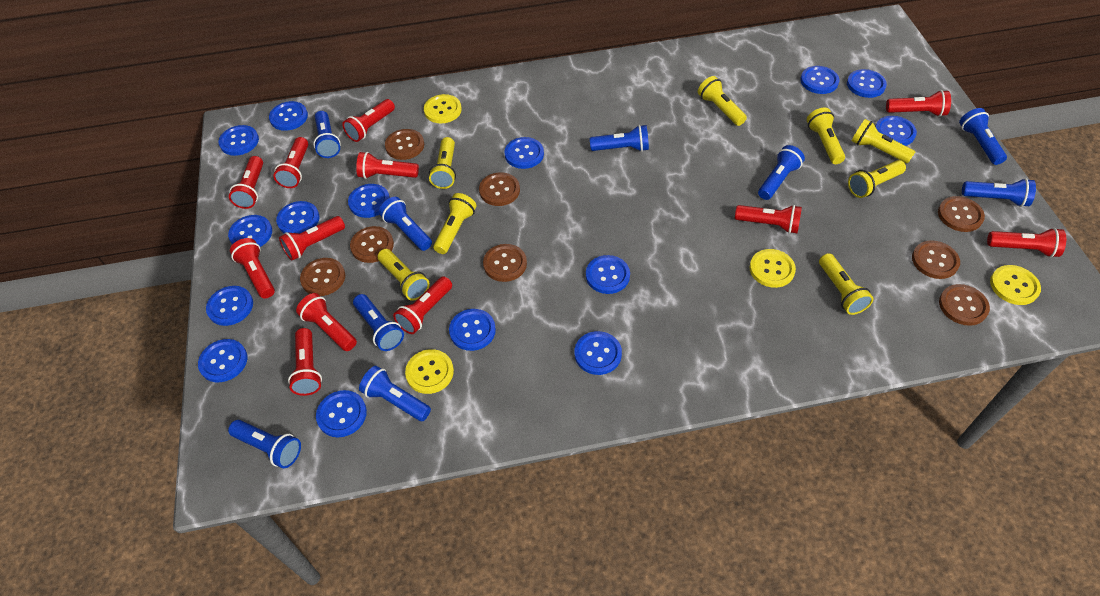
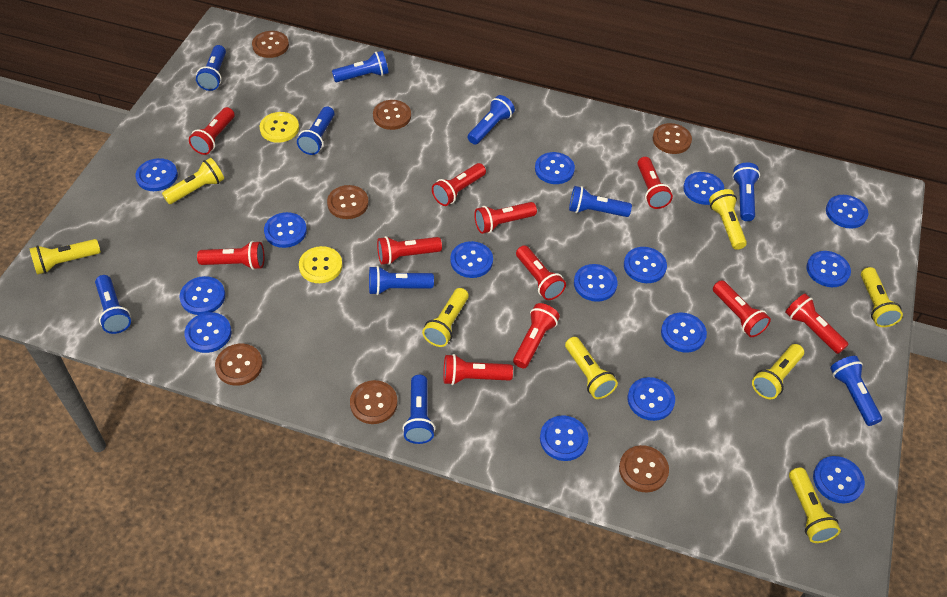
blue flashlight: 9 -> 10
brown button: 8 -> 7
red flashlight: 12 -> 11
yellow button: 4 -> 2

